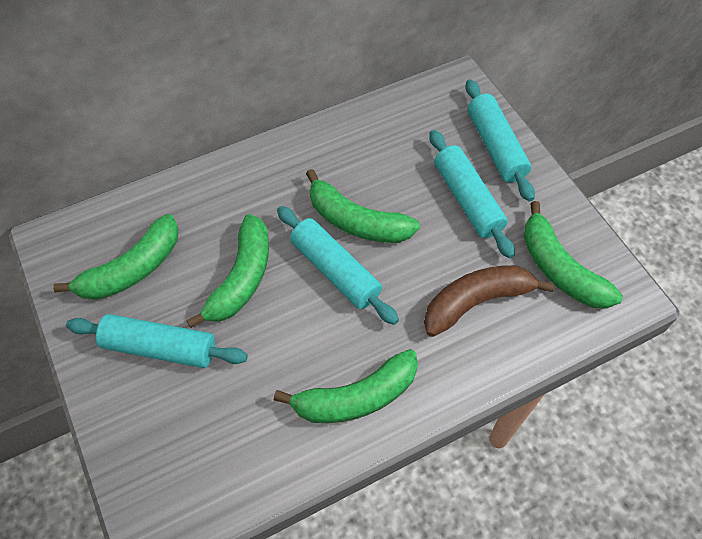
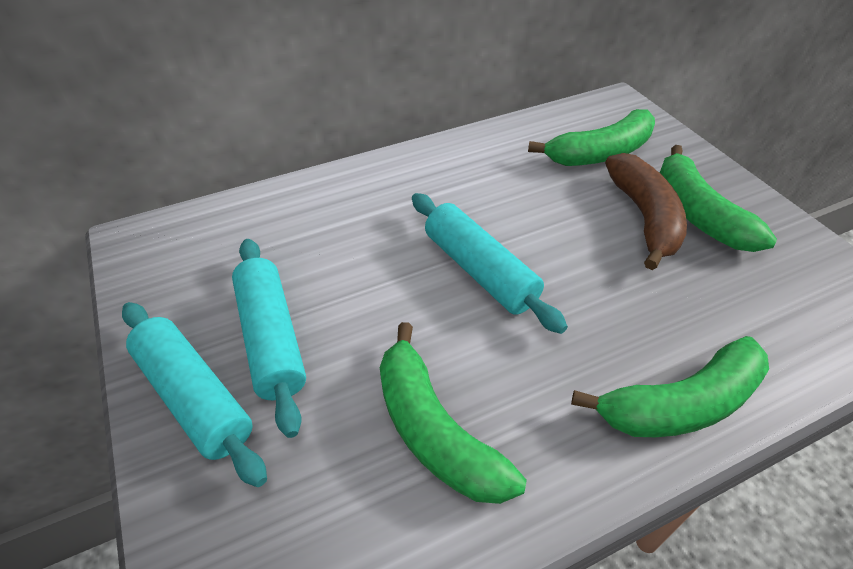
green banana: 5 -> 4
turquoise rolling pin: 4 -> 3

